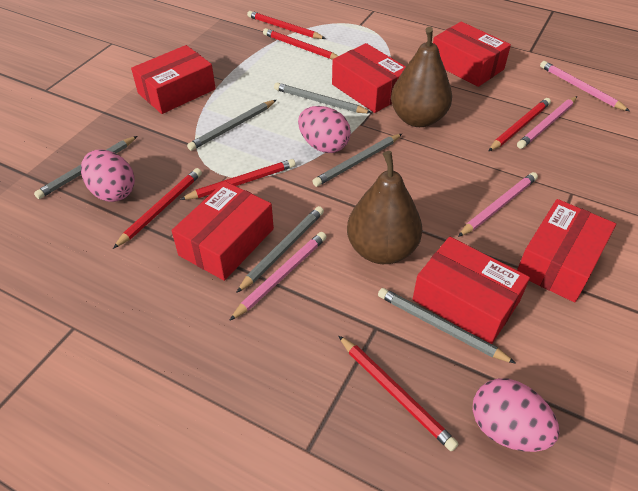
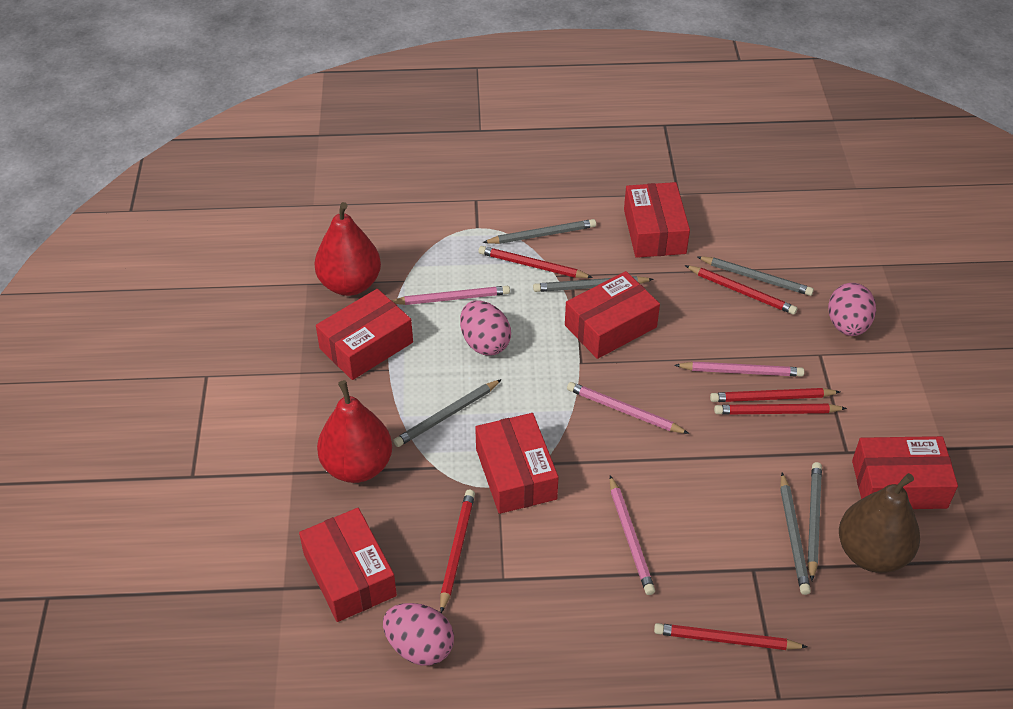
brown pear: 2 -> 1
red pear: 0 -> 2

